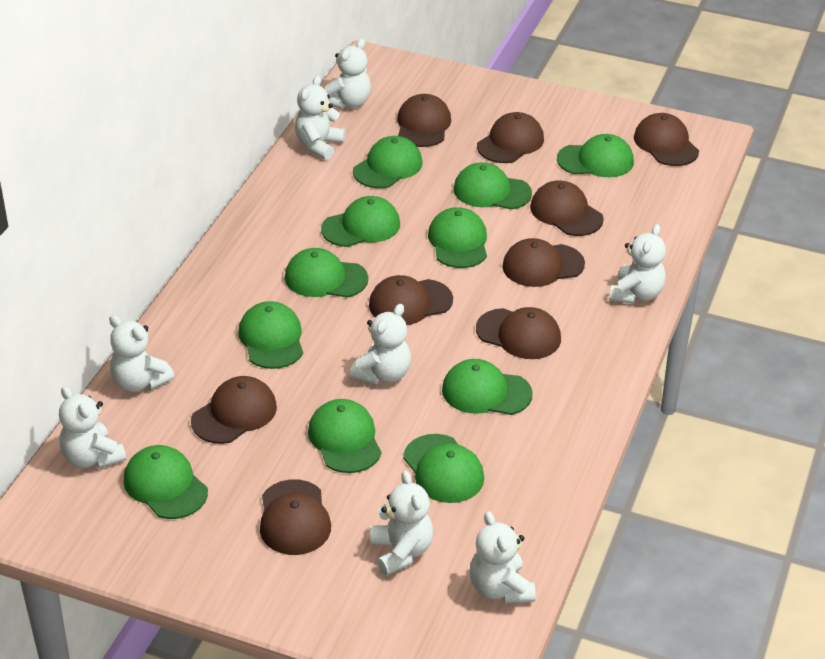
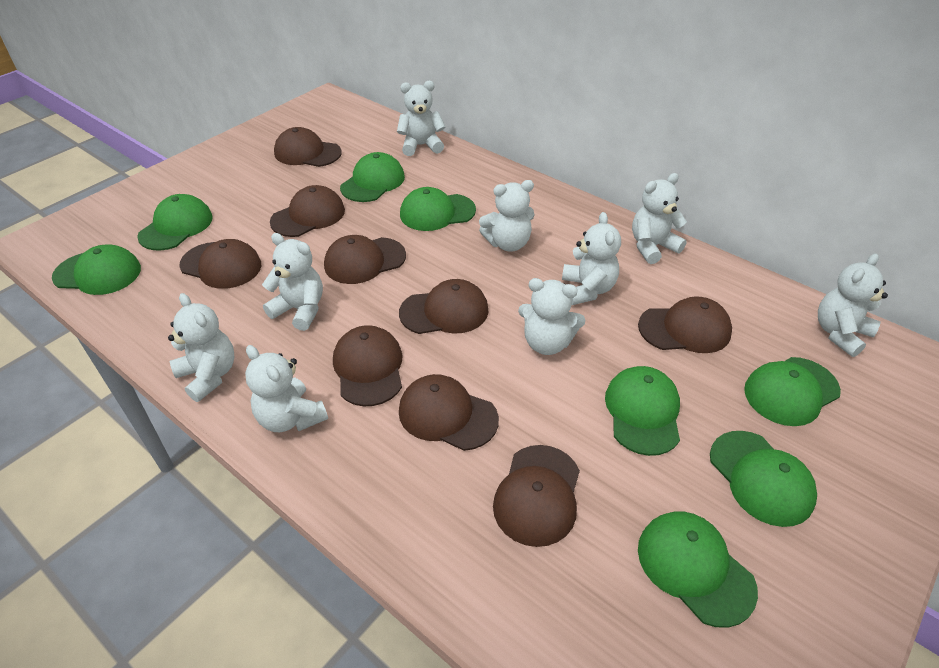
green cap: 11 -> 8
white teddy bear: 8 -> 9

